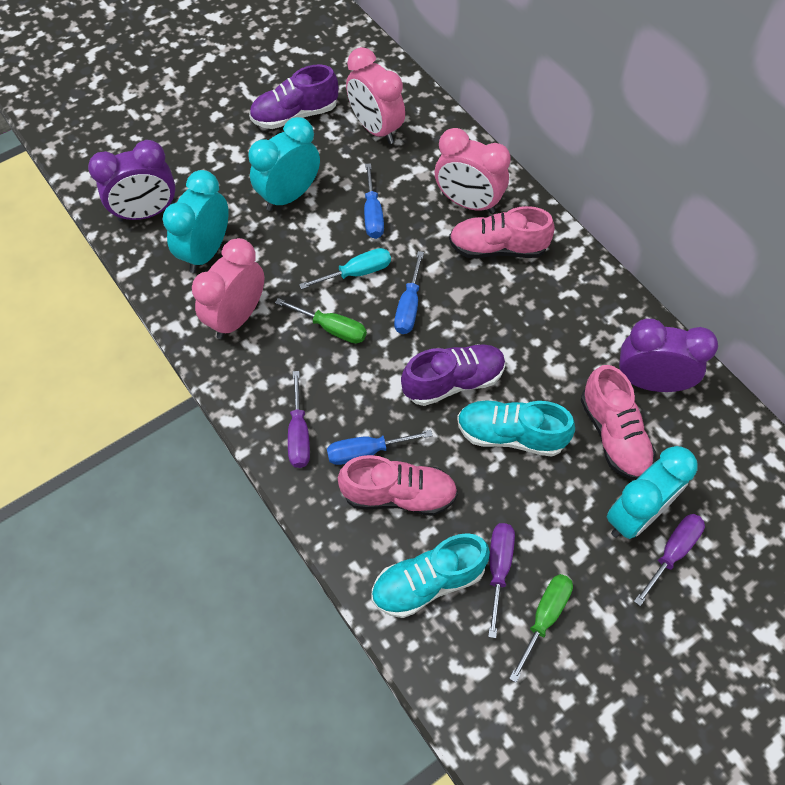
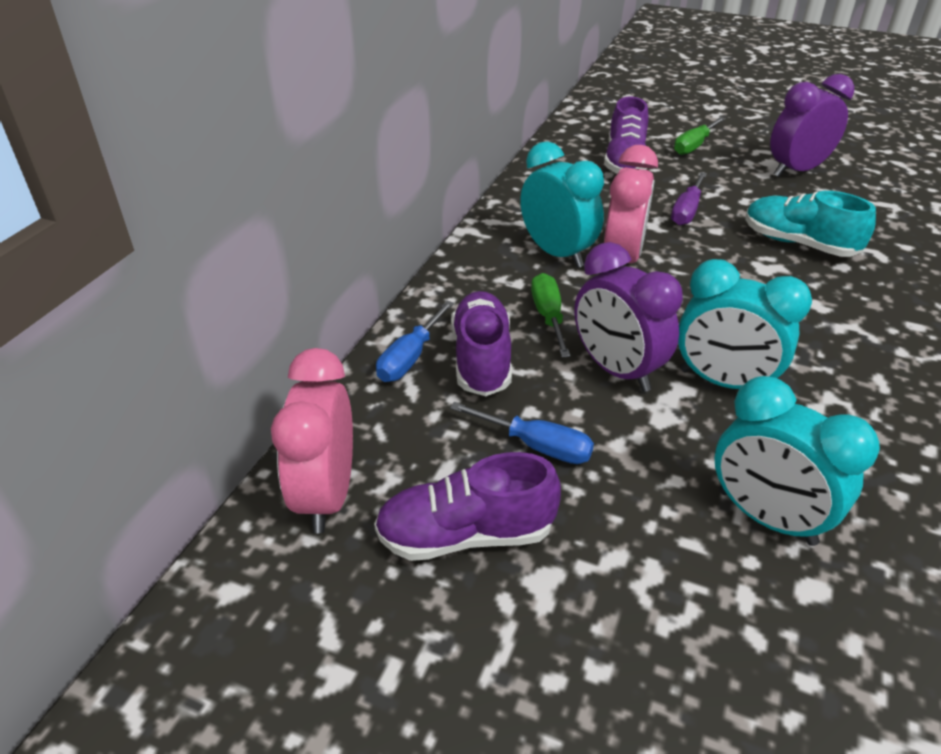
blue screwdriver: 3 -> 2
pink clock: 3 -> 2
pink shoe: 3 -> 0
purple screwdriver: 3 -> 1
purple shoe: 2 -> 3
turquoise screwdriver: 1 -> 0
turquoise shoe: 2 -> 1

